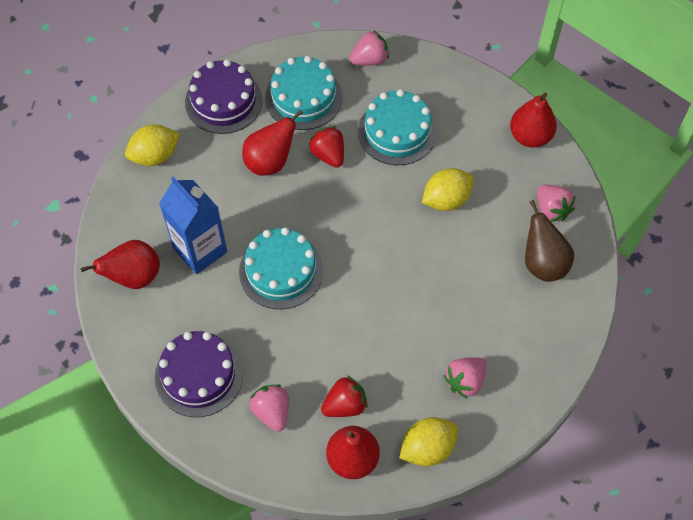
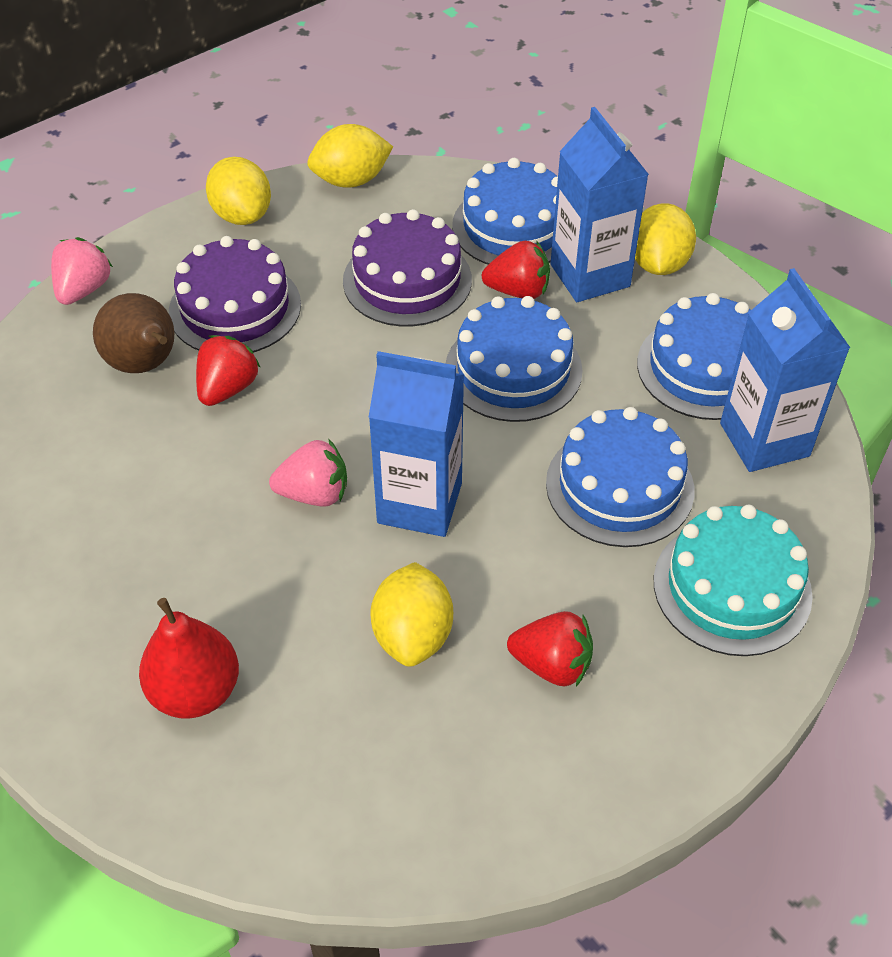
blue cake: 0 -> 4
blue carton: 1 -> 3
pink strawberry: 4 -> 2
red pear: 4 -> 1
red strawberry: 2 -> 3
turquoise cake: 3 -> 1
yellow lemon: 3 -> 4

